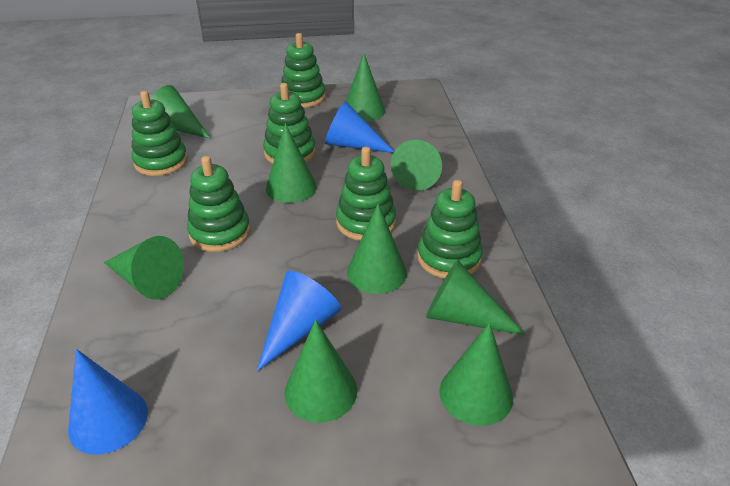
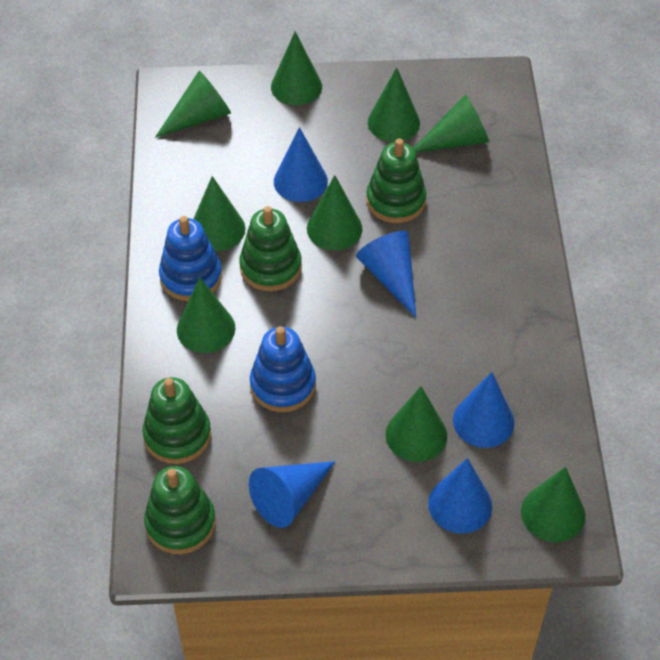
blue cone: 3 -> 5
blue stacking toy: 0 -> 2
green stacking toy: 6 -> 4

